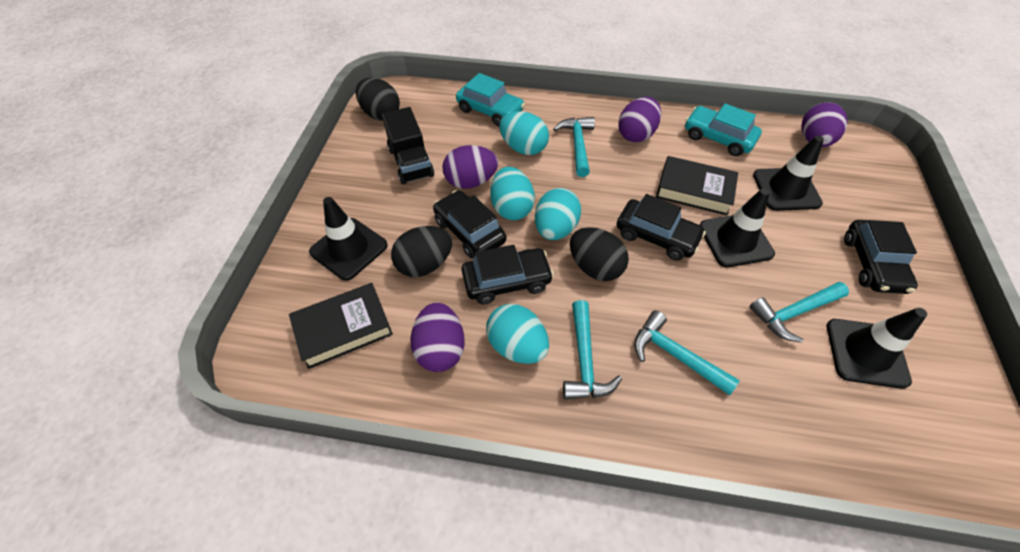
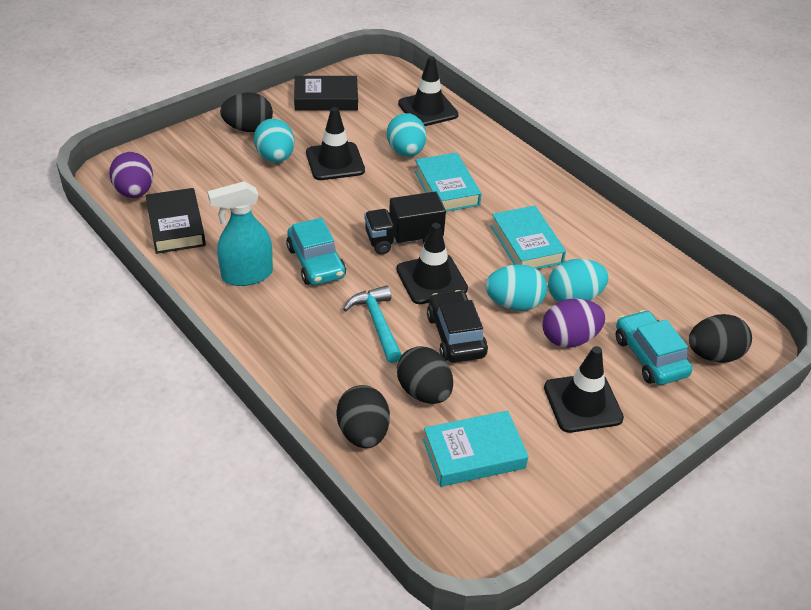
black car: 4 -> 1
black egg: 3 -> 4
purple egg: 4 -> 2
turquoise book: 0 -> 3
turquoise hammer: 4 -> 1
turquoise spray bottle: 0 -> 1

